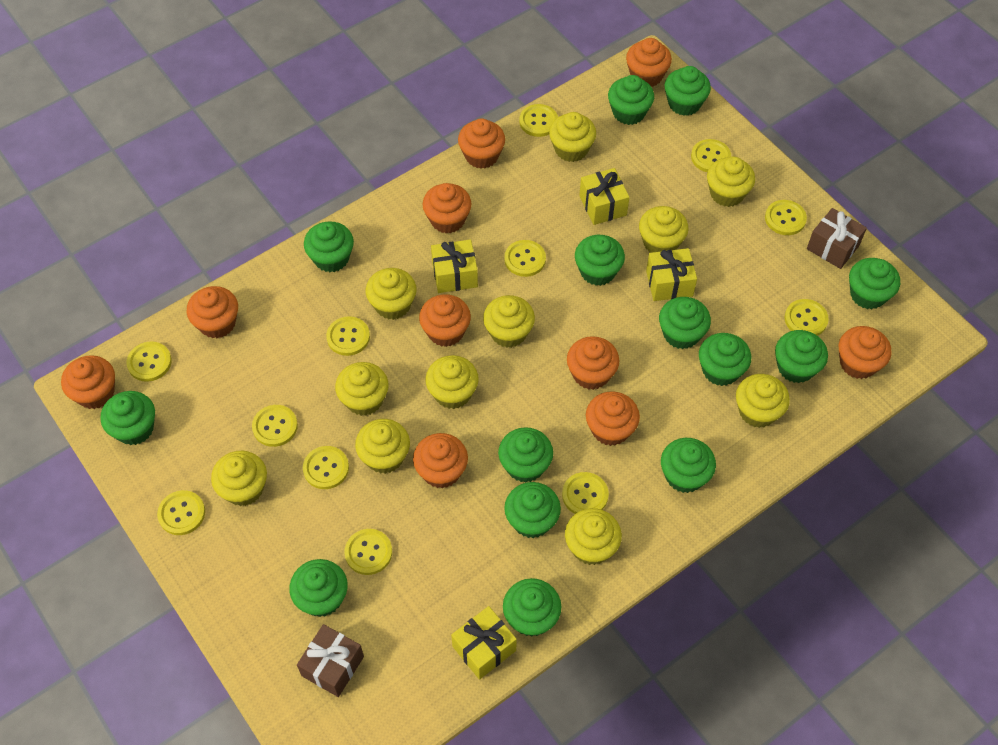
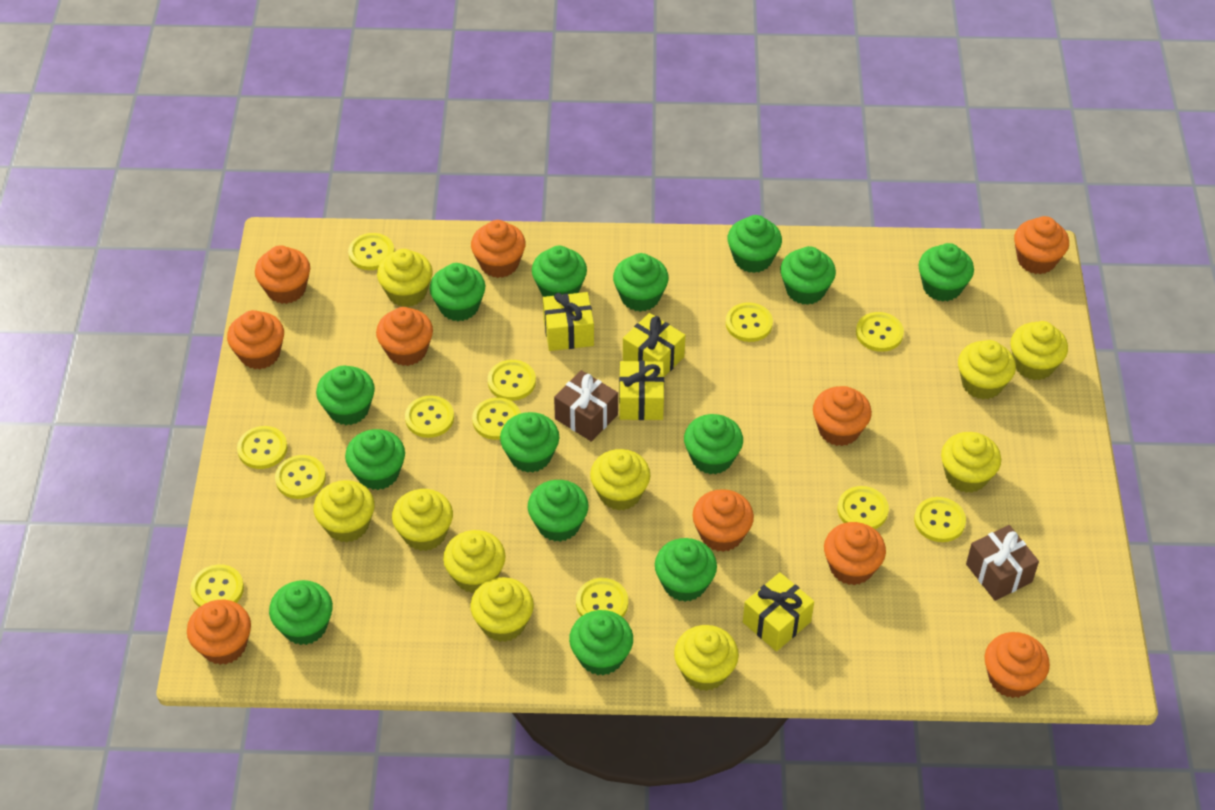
yellow cupcake: 11 -> 10

